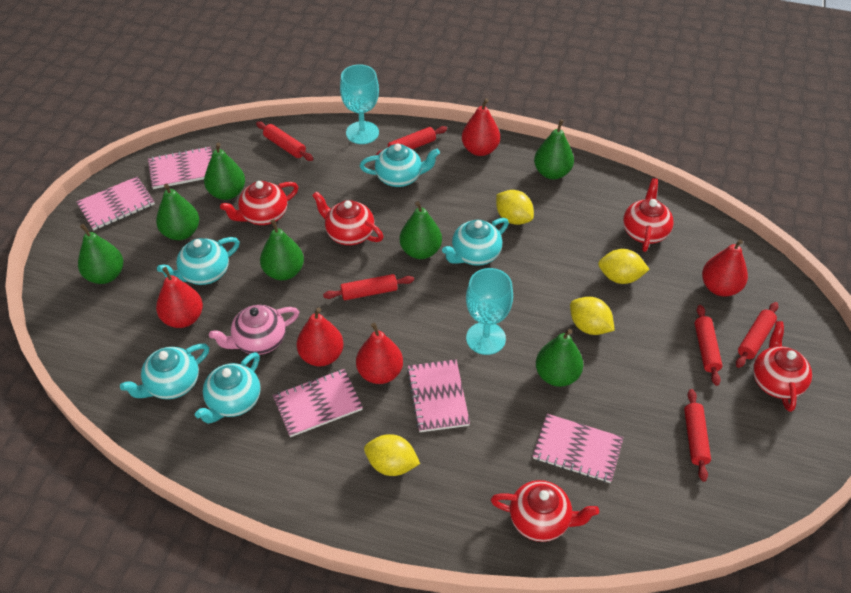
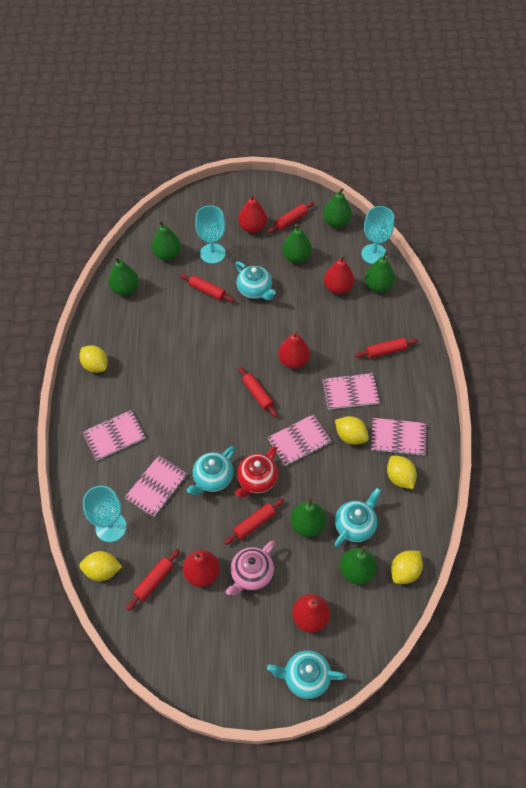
red teapot: 5 -> 1
turquoise goblet: 2 -> 3
turquoise teapot: 5 -> 4
yellow lemon: 4 -> 5

